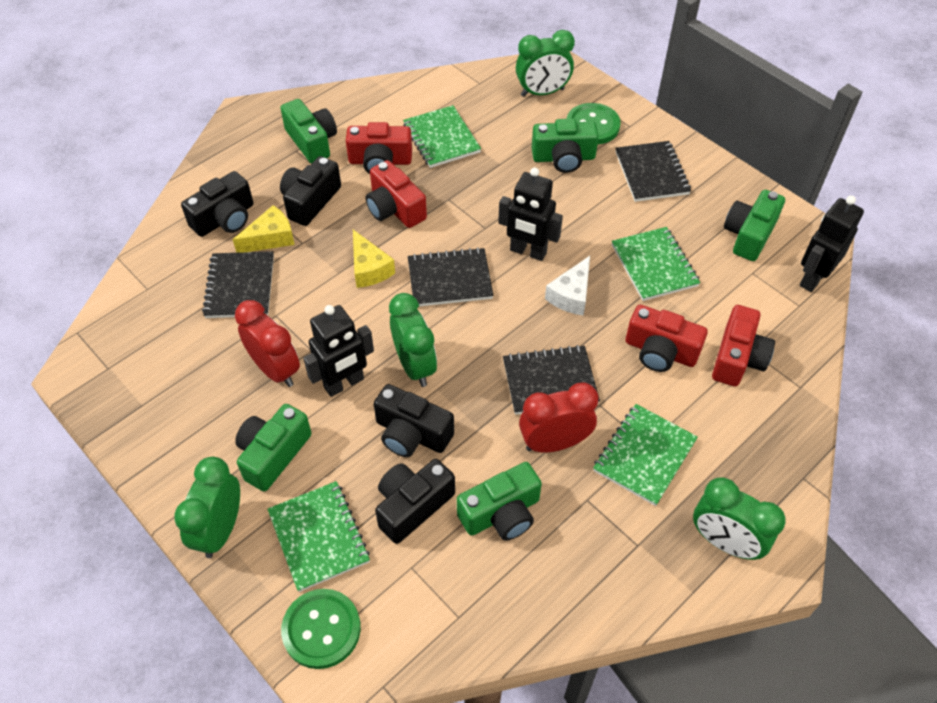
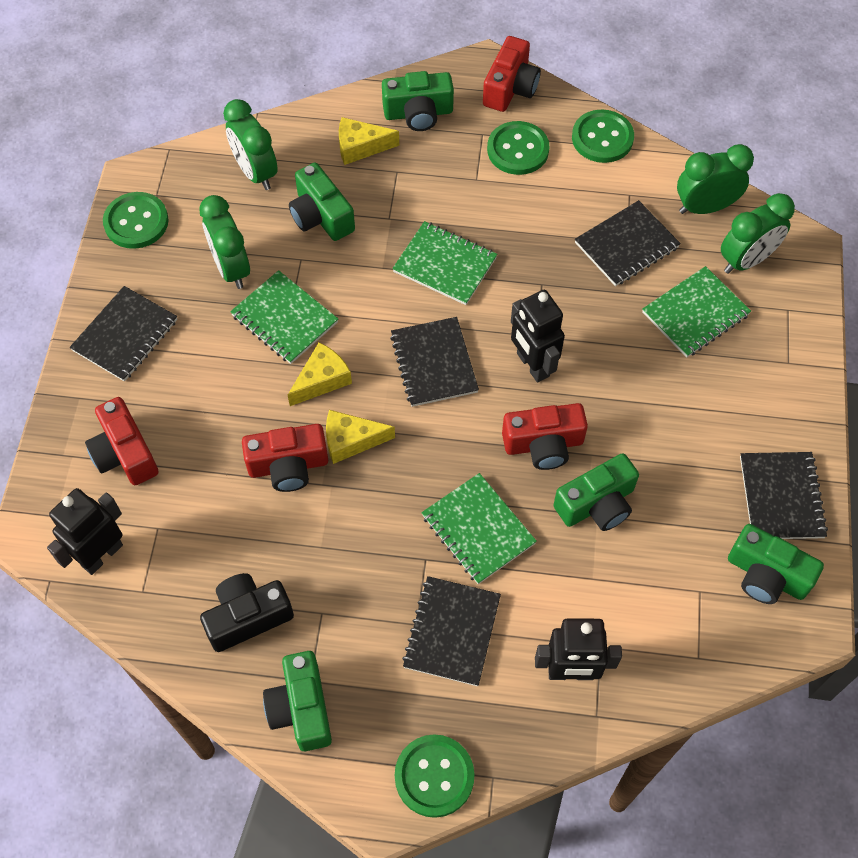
black camera: 4 -> 1
black notebook: 4 -> 5
green button: 2 -> 4
red clock: 2 -> 0
white cheese: 1 -> 0
yellow cheese: 2 -> 3

